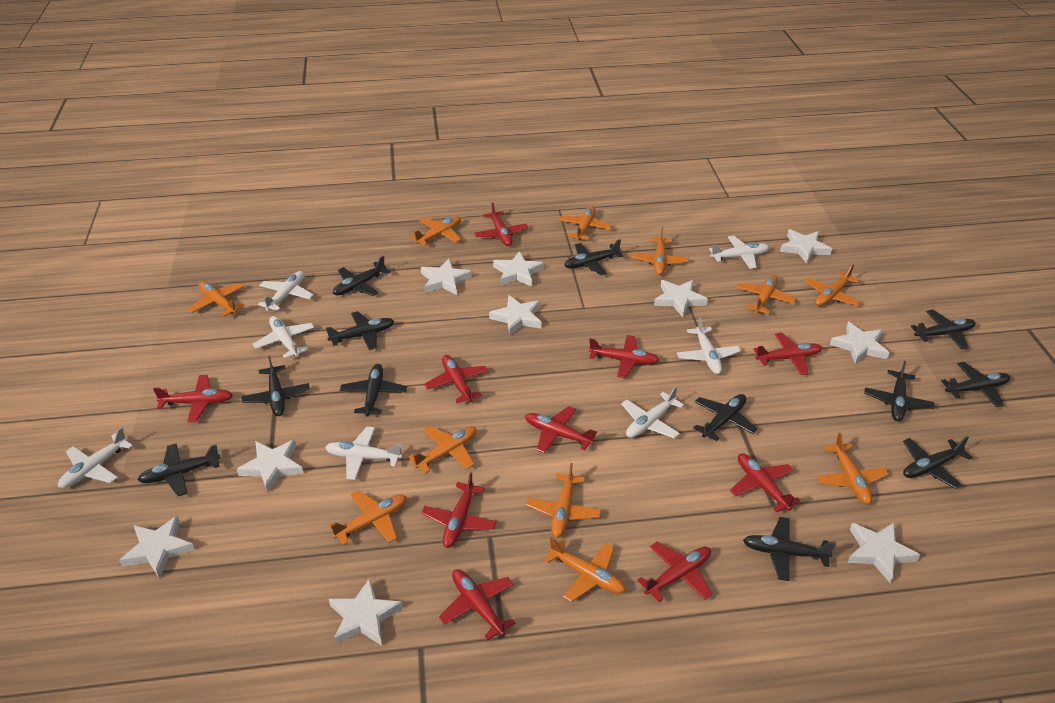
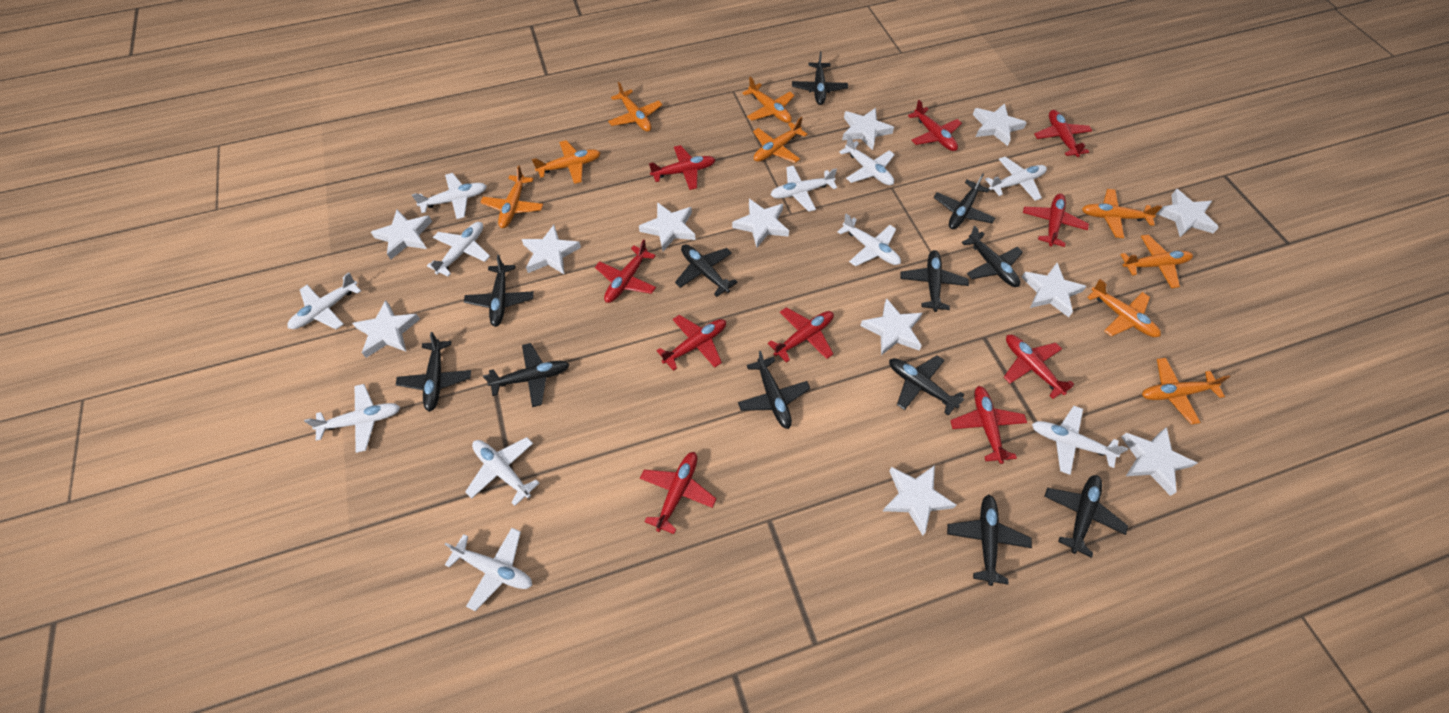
orange plane: 11 -> 9
white plane: 7 -> 11
white star: 10 -> 12

